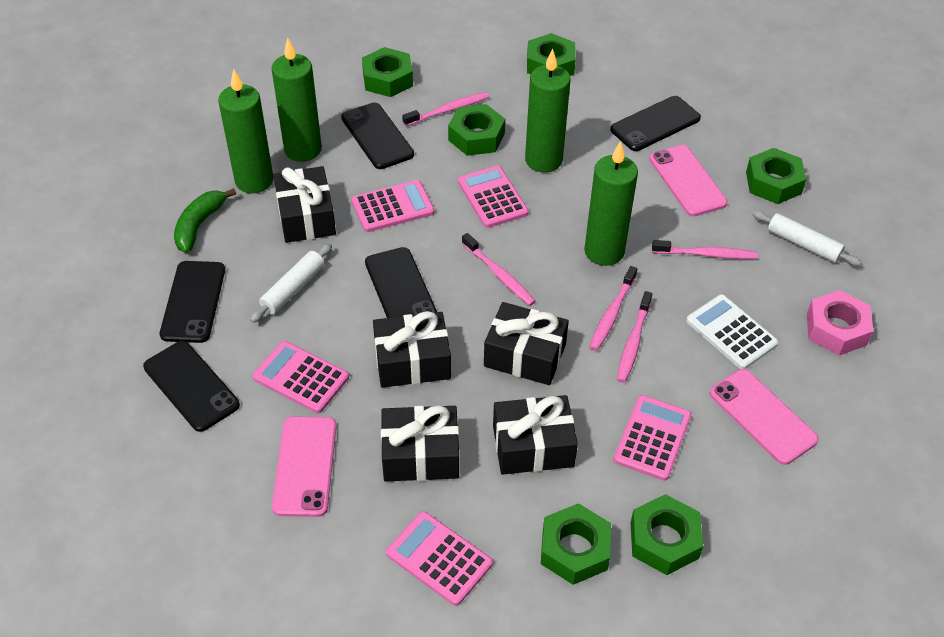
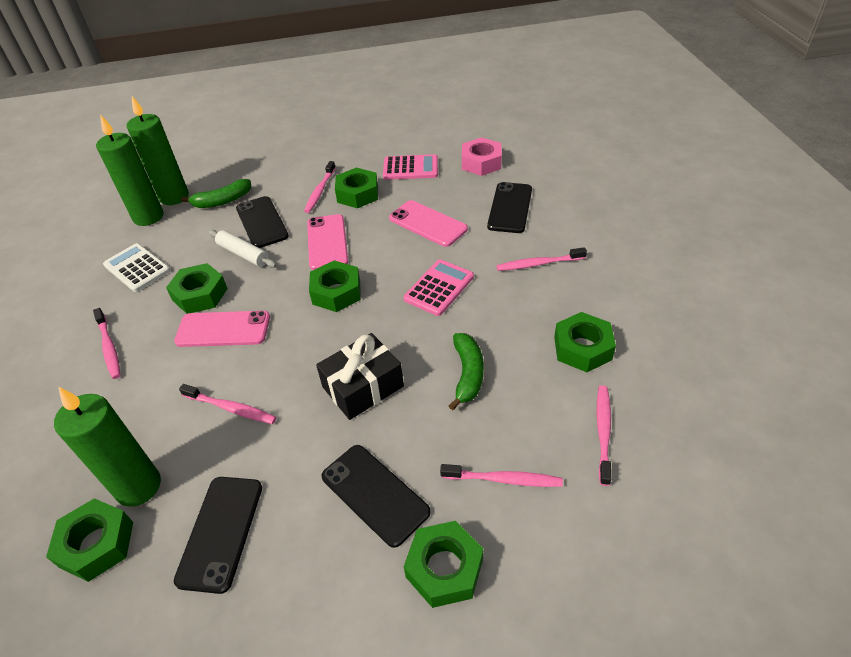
black gift: 5 -> 1
black phone: 5 -> 4
green banana: 1 -> 2
green candle: 4 -> 3
pink calculator: 5 -> 2
pink toothbrush: 5 -> 6
white rolling pin: 2 -> 1

